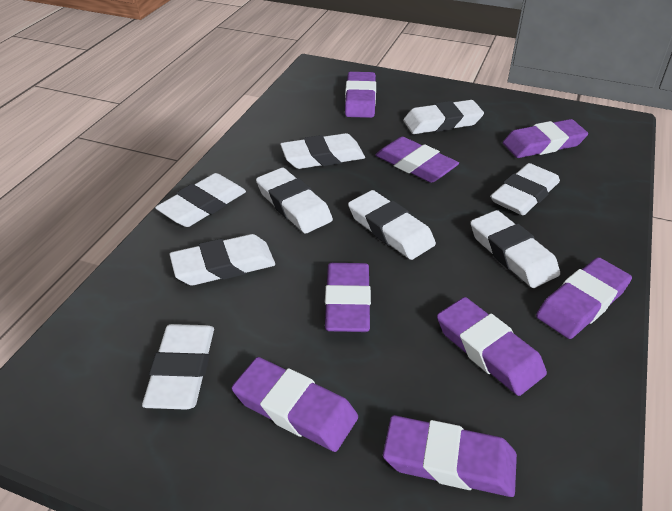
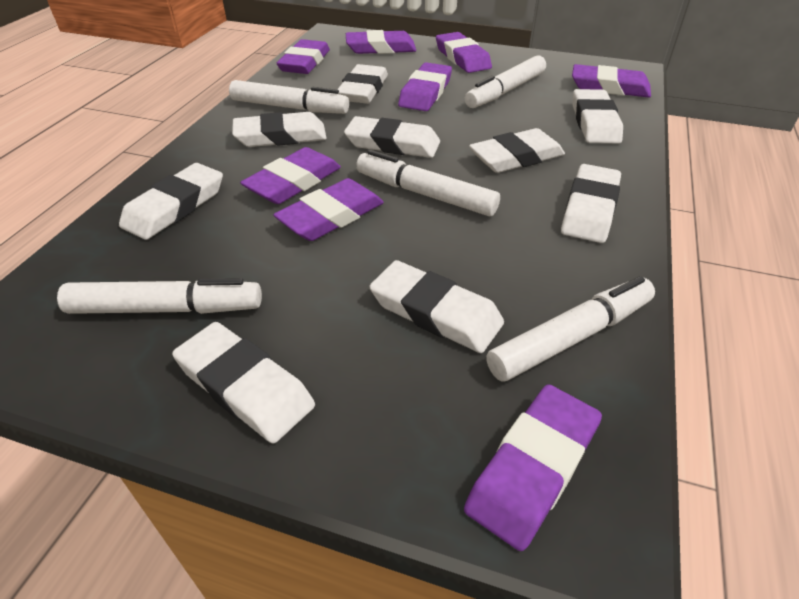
white marker: 0 -> 5

